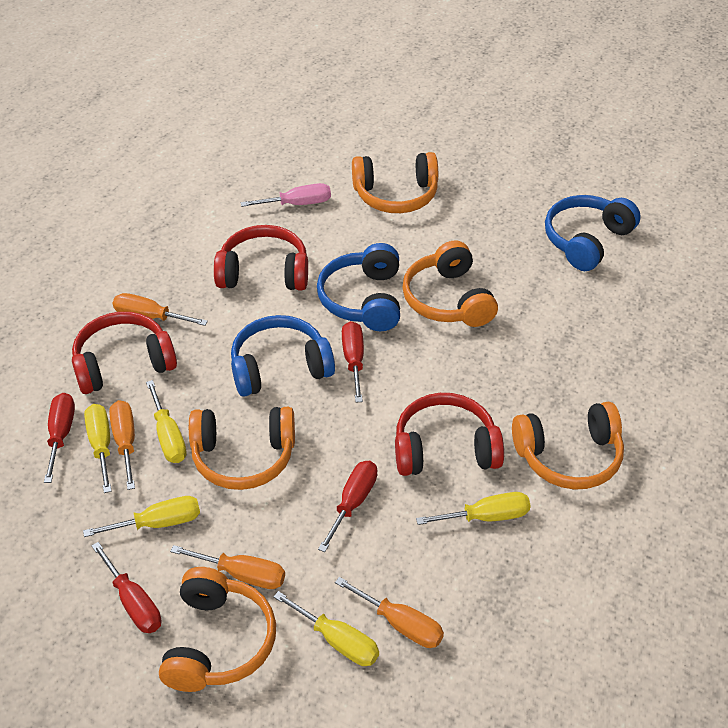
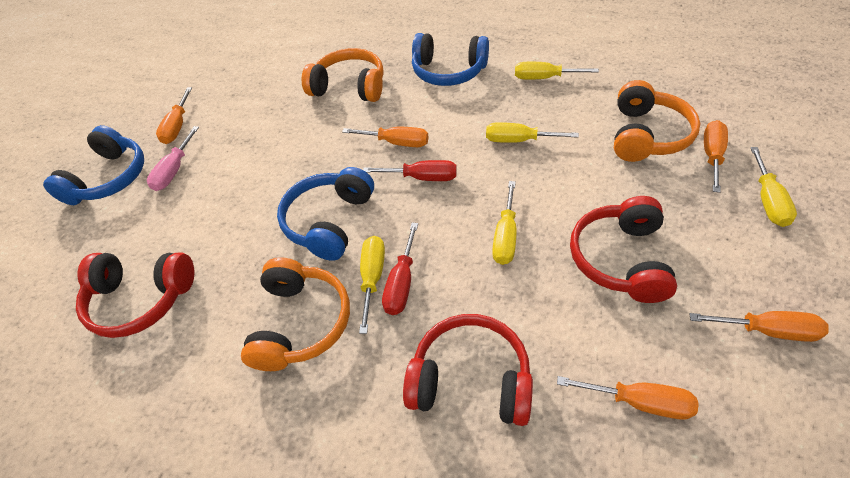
orange headphones: 5 -> 3
orange screwdriver: 4 -> 5
red screwdriver: 4 -> 2

